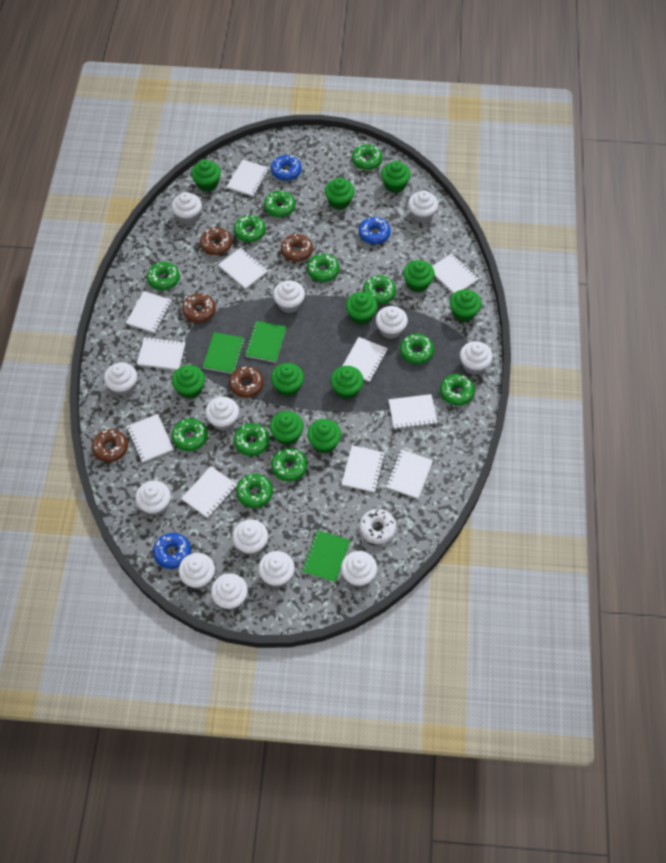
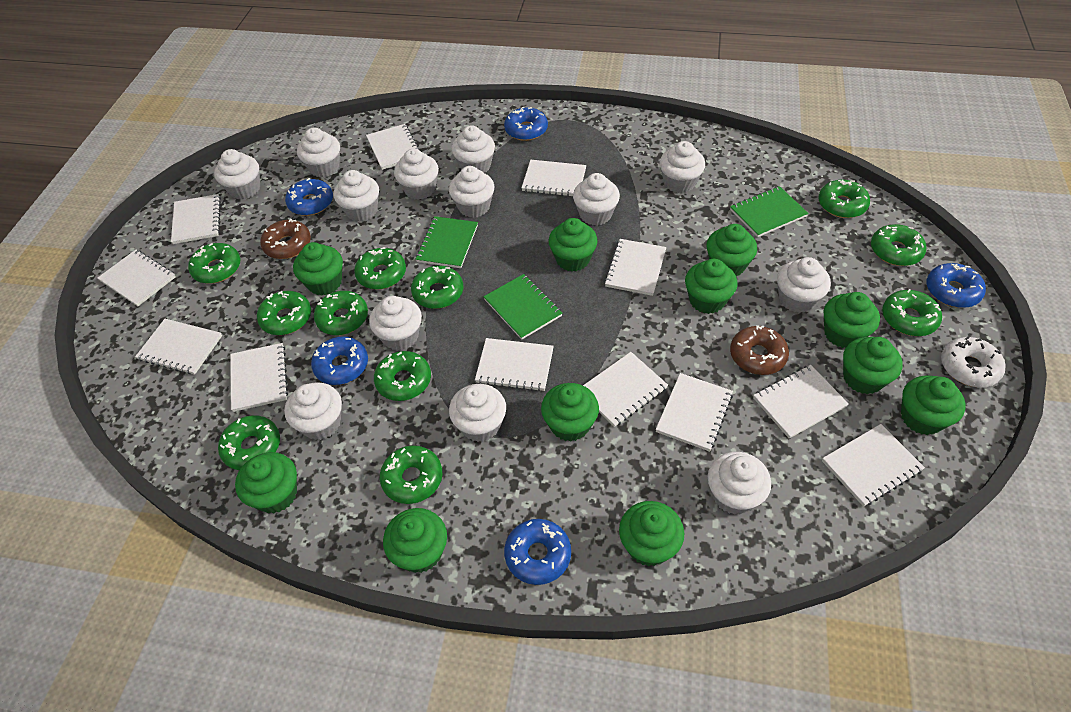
blue donut: 3 -> 5
brown donut: 5 -> 2
green donut: 12 -> 11
white notebook: 11 -> 12

